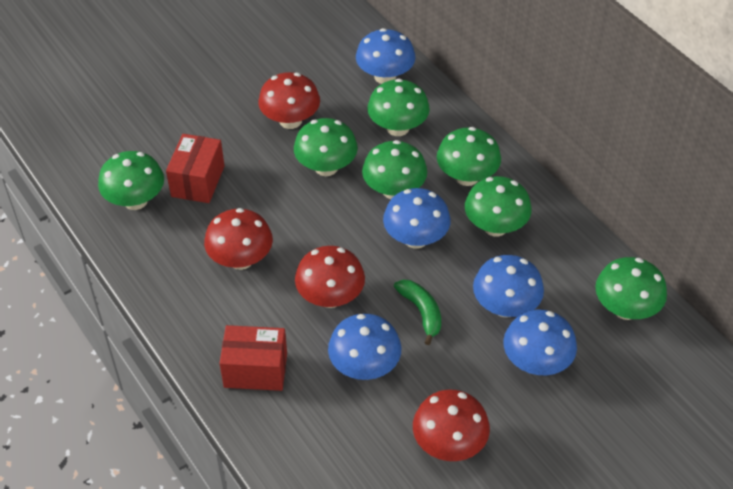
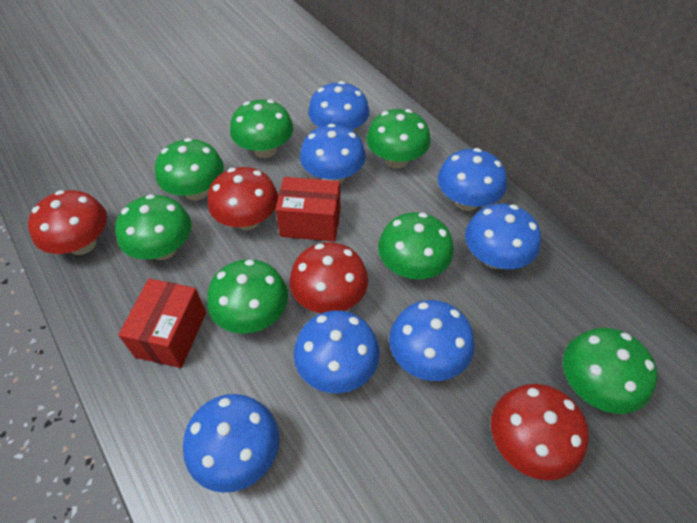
blue mushroom: 5 -> 7
green banana: 1 -> 0

